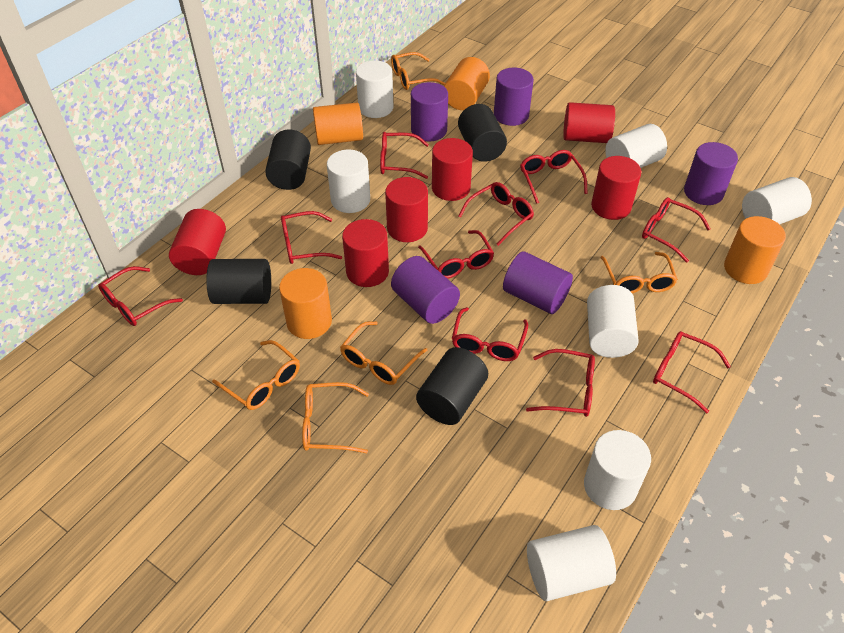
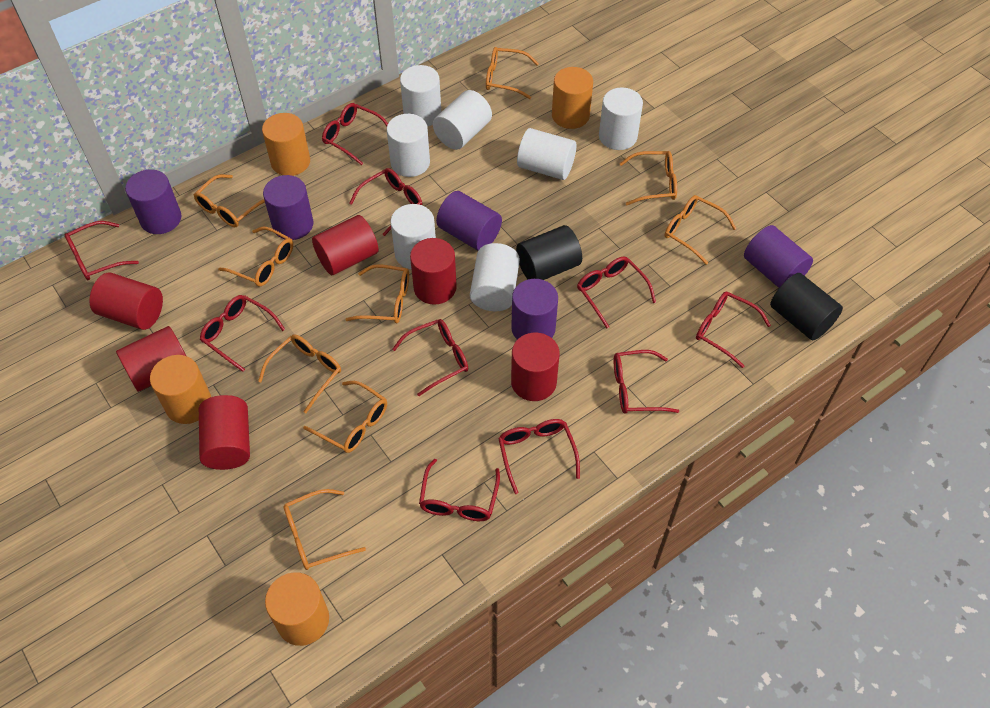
black cylinder: 4 -> 2
orange glasses: 5 -> 9

